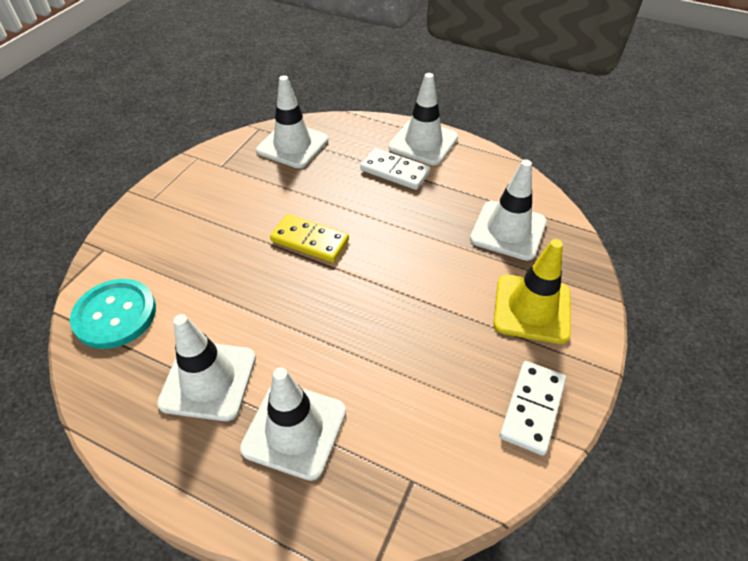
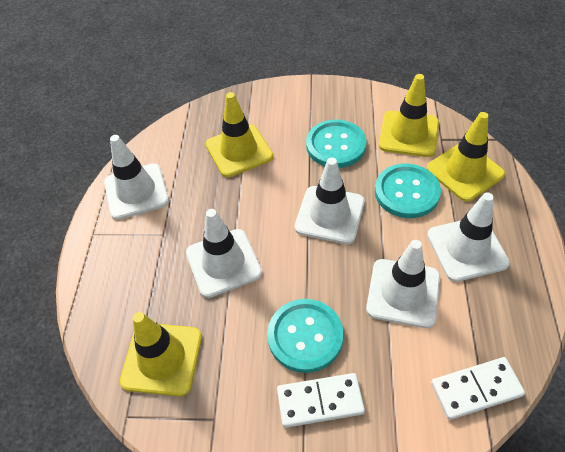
turquoise button: 1 -> 3
yellow domino: 1 -> 0
yellow traffic cone: 1 -> 4

